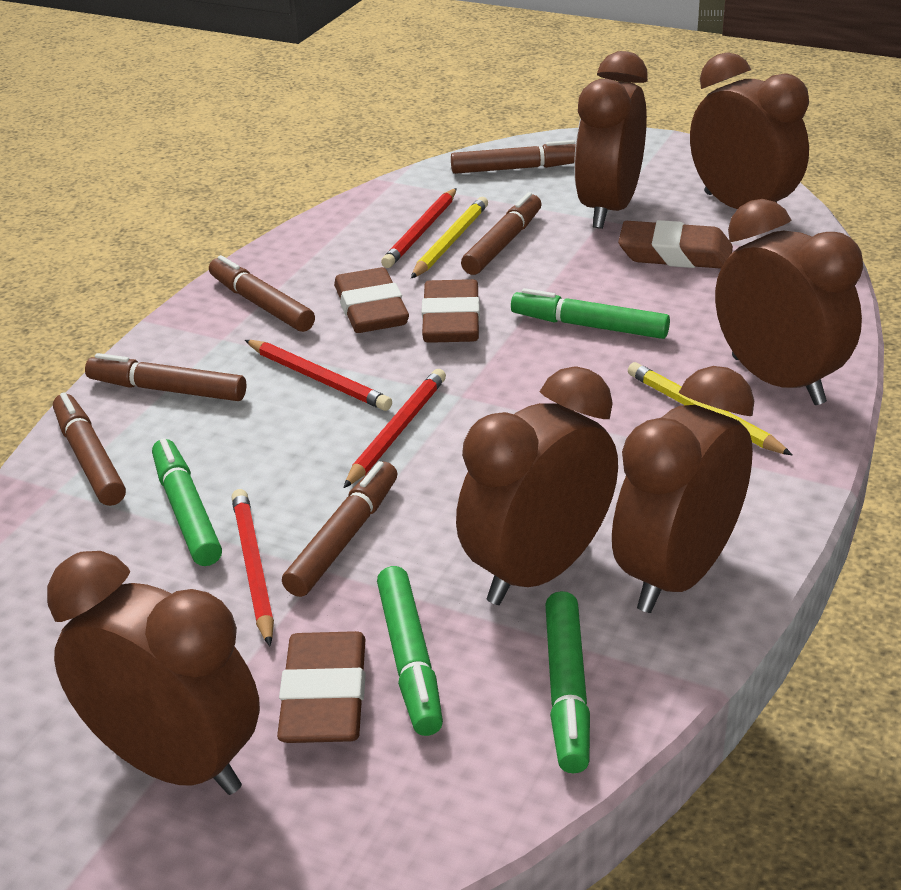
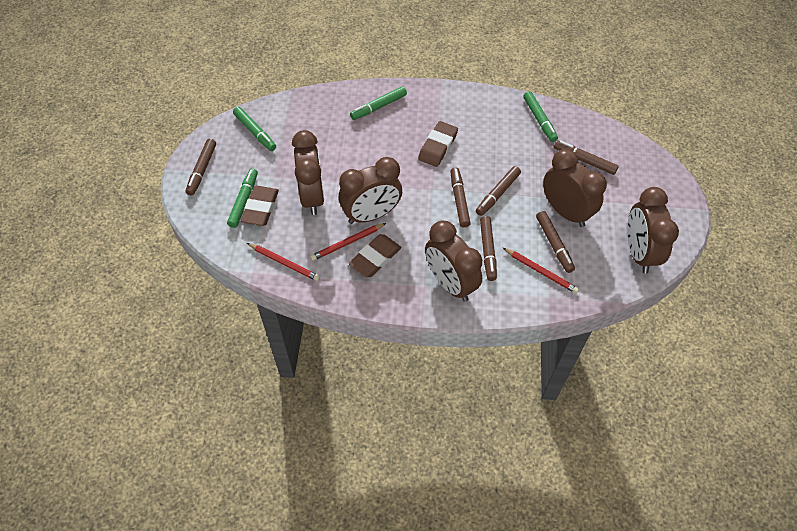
brown clock: 6 -> 5
brown eraser: 4 -> 3
red pencil: 4 -> 3
yellow pencil: 2 -> 0

